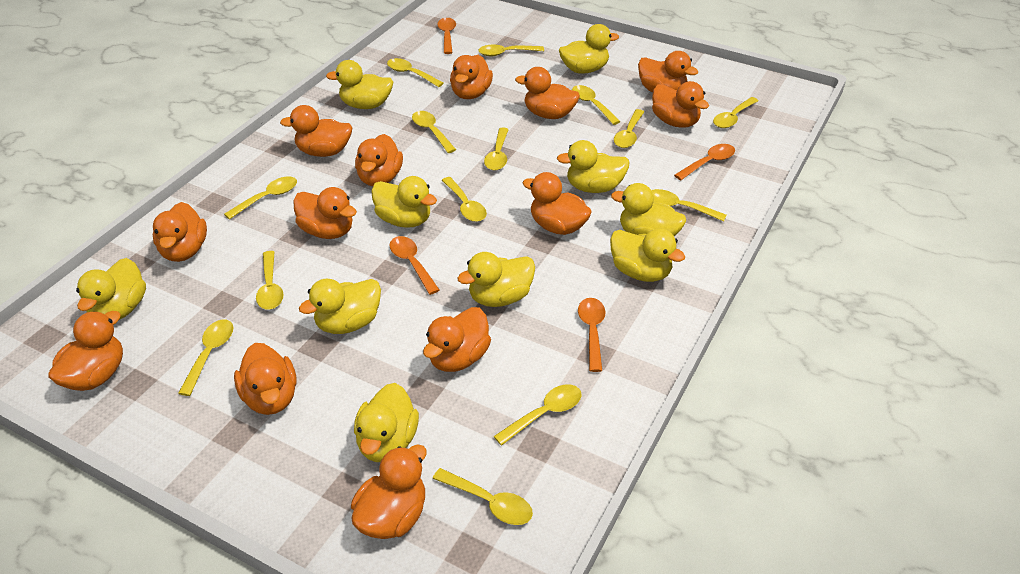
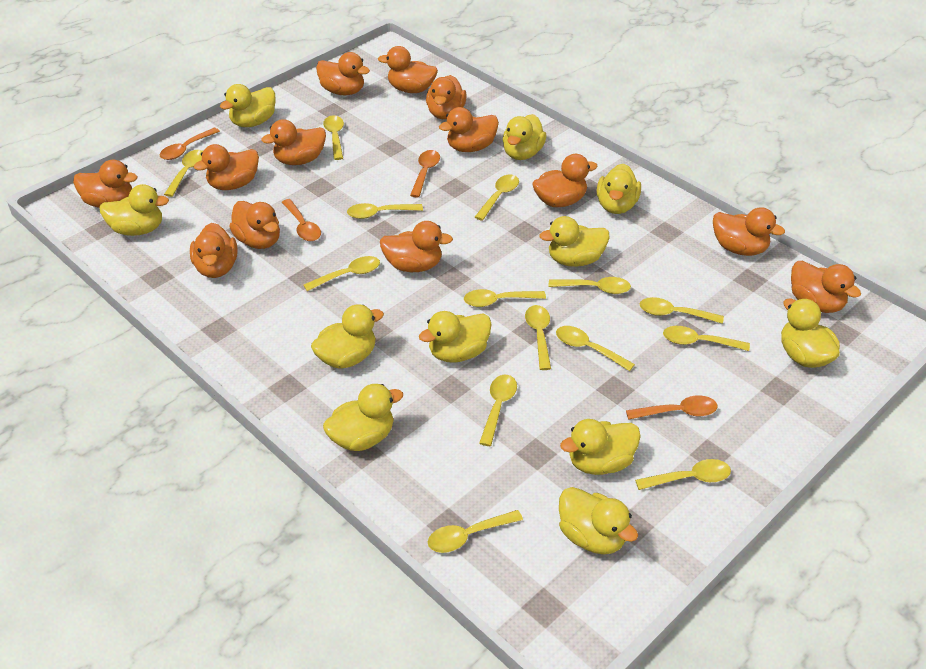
yellow duck: 10 -> 11

